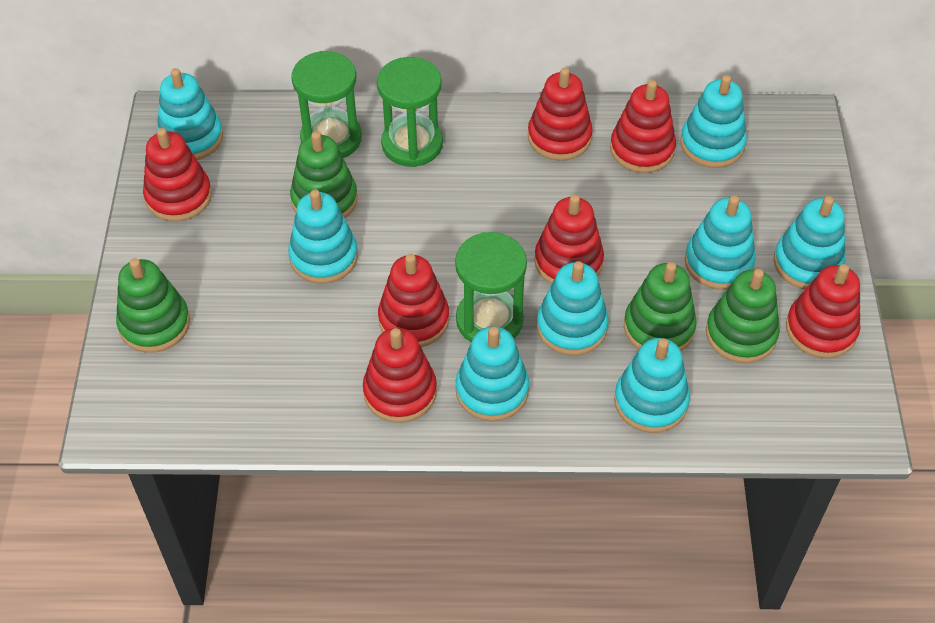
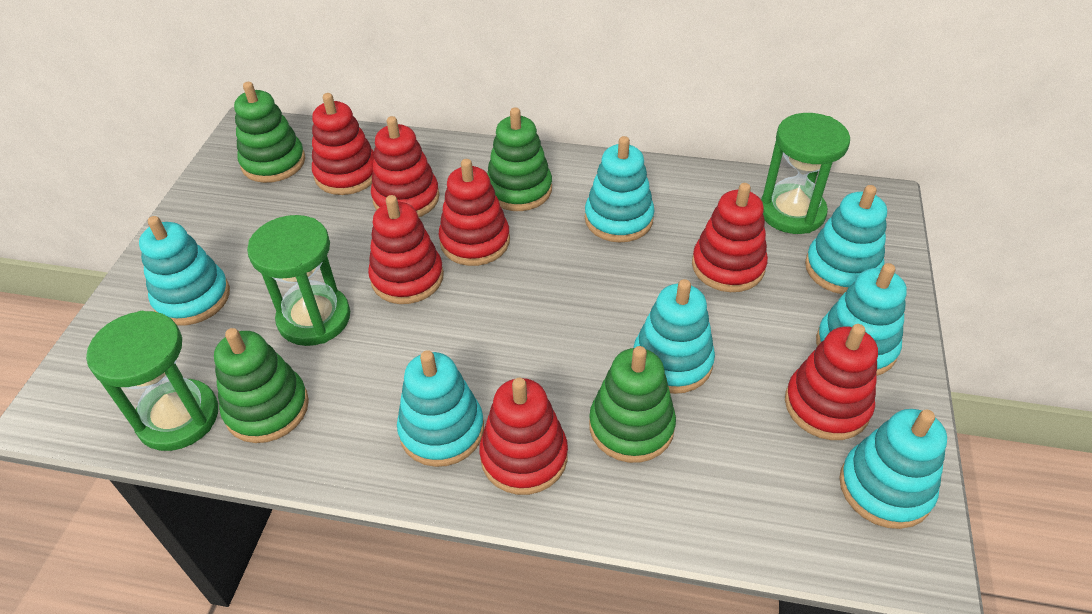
turquoise stacking toy: 8 -> 7

